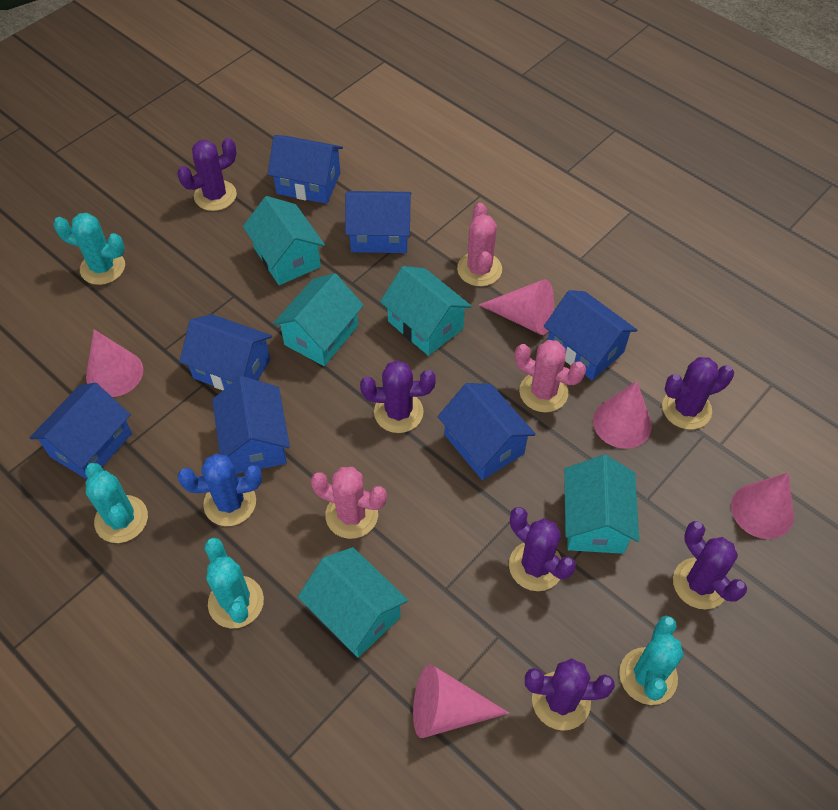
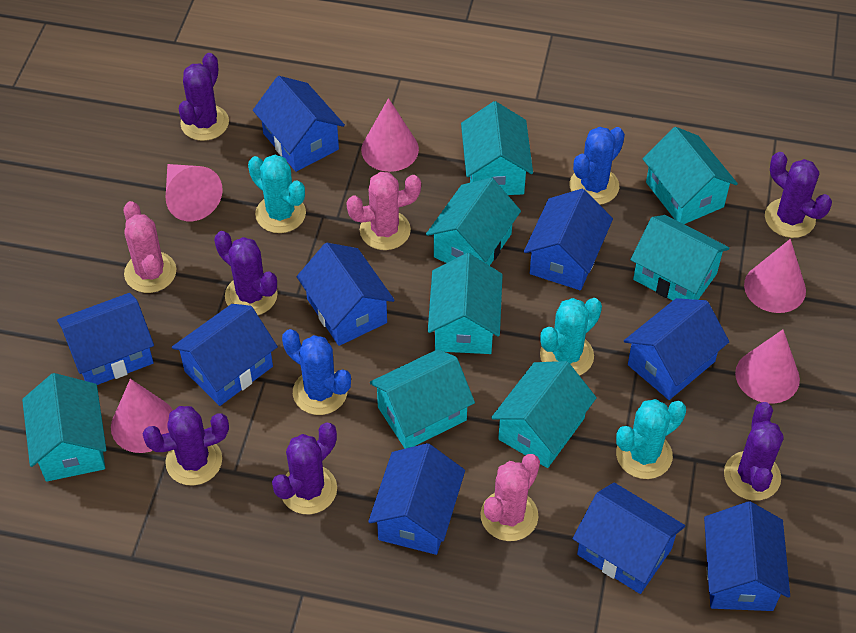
blue cactus: 1 -> 2
blue house: 7 -> 9
turquoise cactus: 4 -> 3
turquoise house: 5 -> 8

